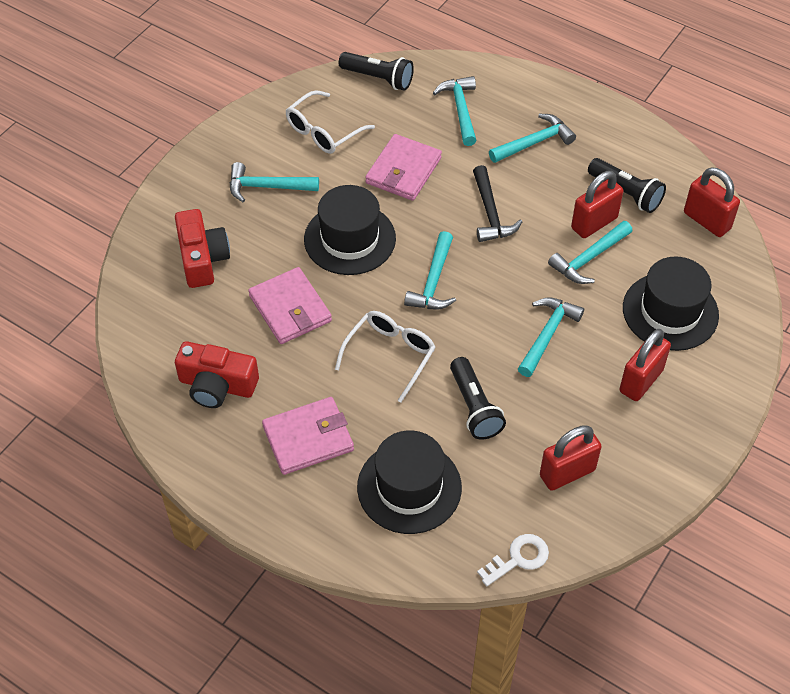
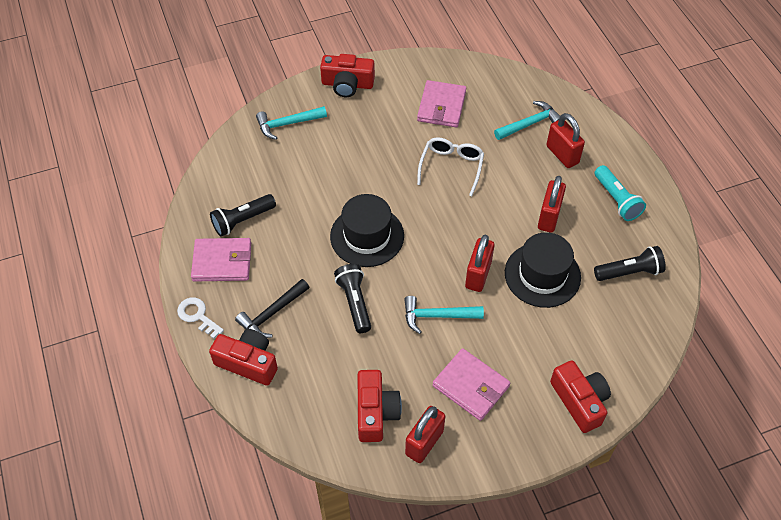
black hat: 3 -> 2
red camera: 2 -> 4
turquoise flashlight: 0 -> 1
turquoise hammer: 6 -> 3
white glasses: 2 -> 1

